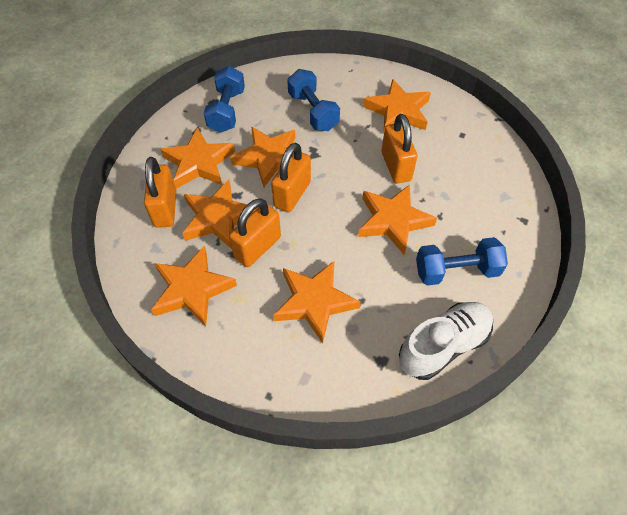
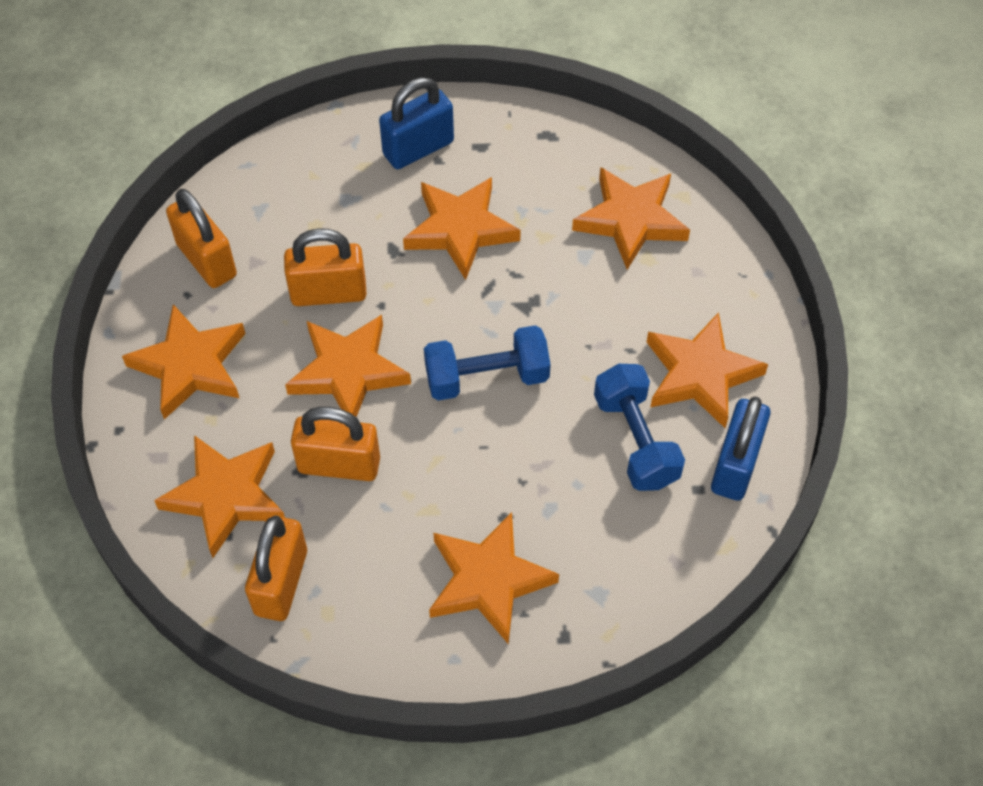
blue dumbbell: 3 -> 2
blue padlock: 0 -> 2
white shoe: 1 -> 0

